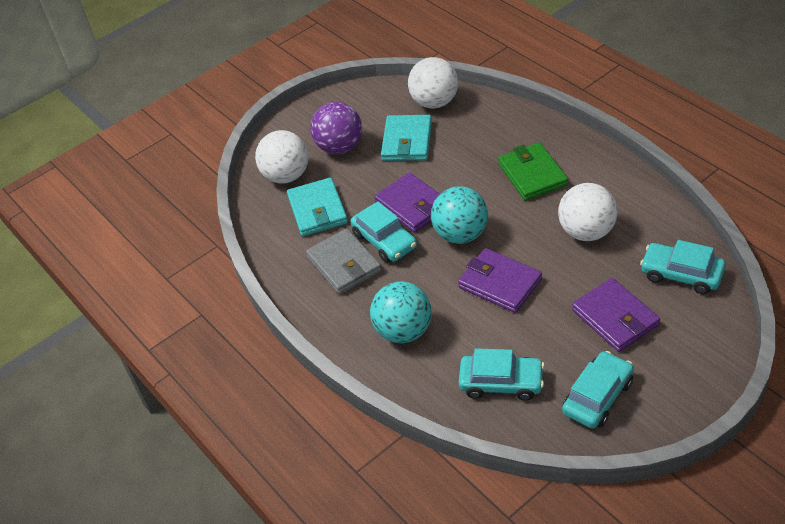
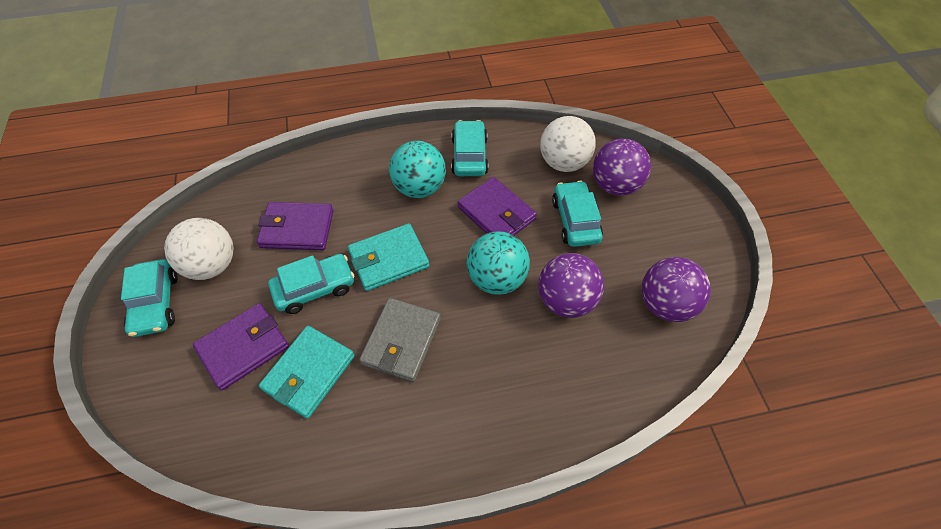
green wallet: 1 -> 0
purple ball: 1 -> 3
white ball: 3 -> 2

